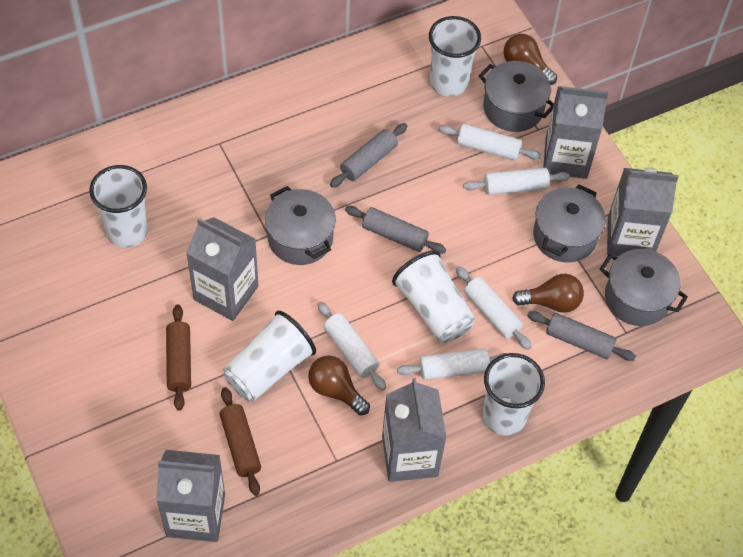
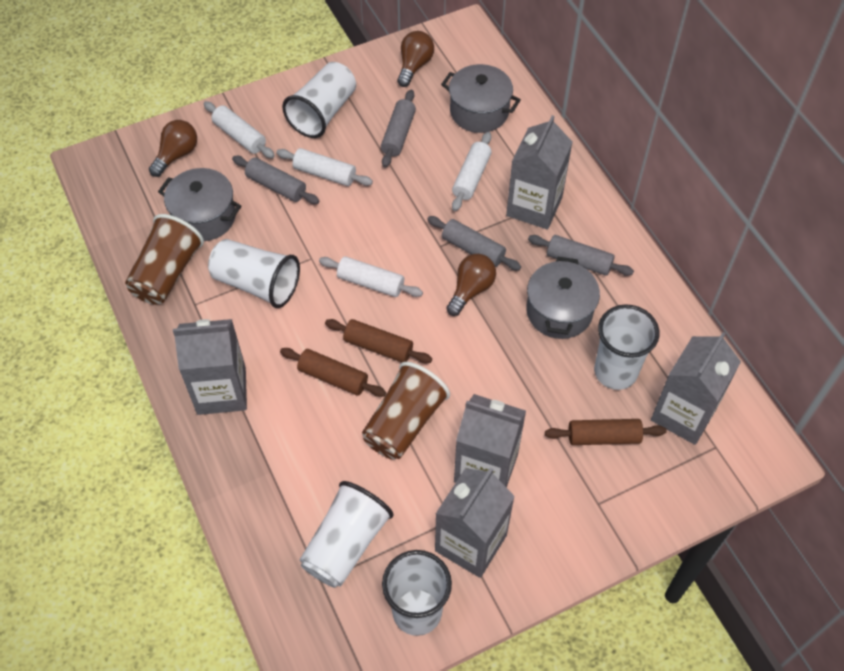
brown cup: 0 -> 2
brown rolling pin: 2 -> 3
grey pot: 4 -> 3
grey rolling pin: 3 -> 4
white rolling pin: 5 -> 4

